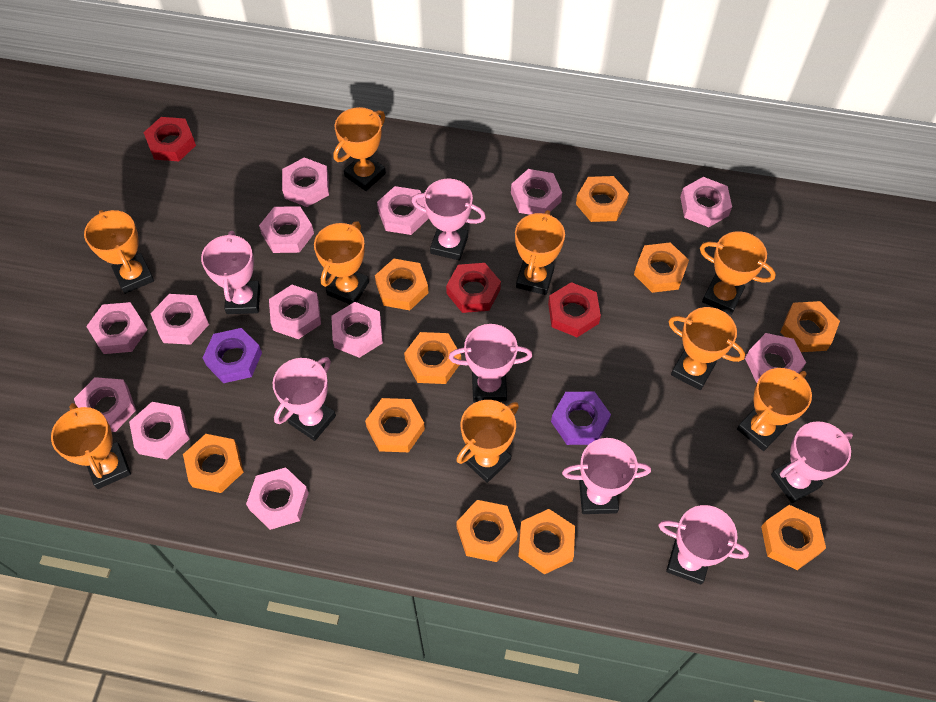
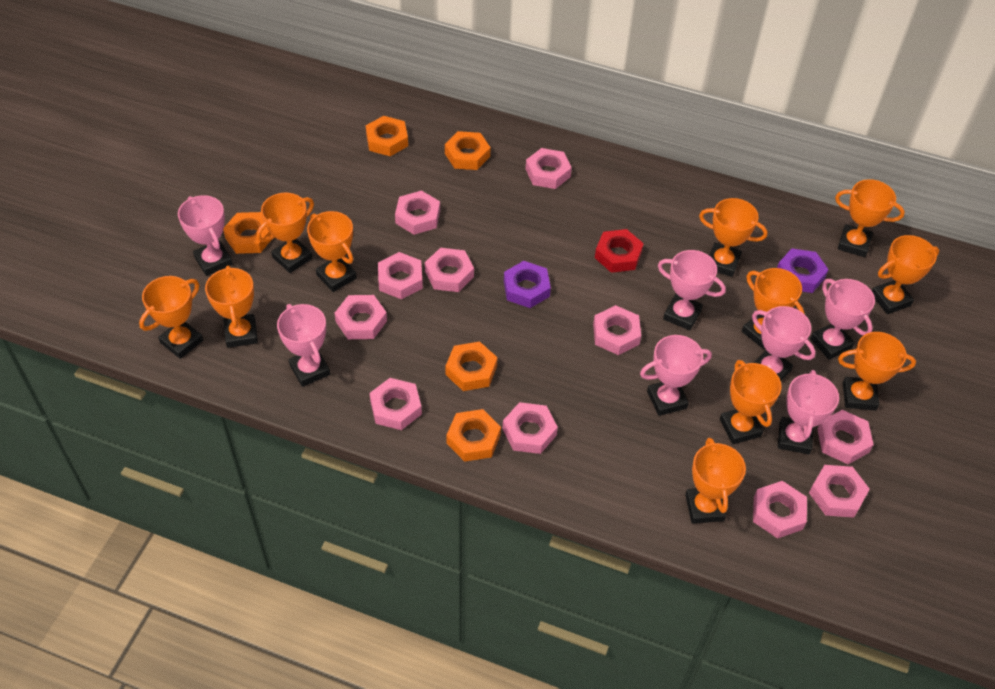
orange nut: 10 -> 5
orange trophy: 9 -> 11
pink nut: 13 -> 11
red nut: 3 -> 1

